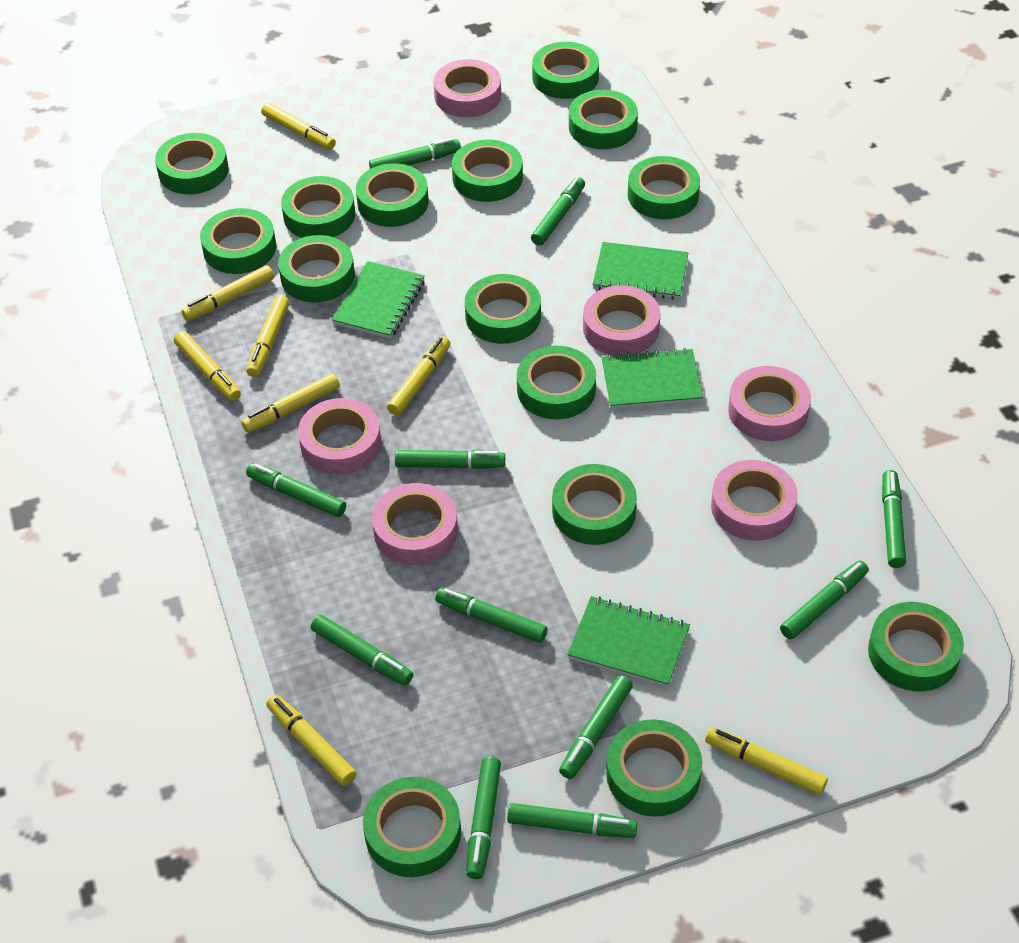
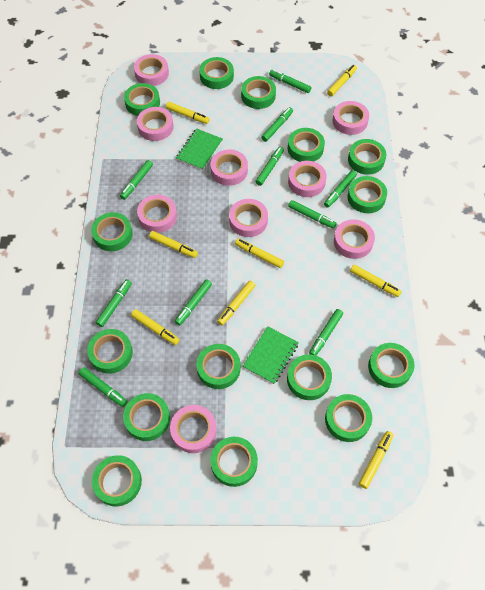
green marker: 11 -> 10
green notebook: 4 -> 2
pink tape: 6 -> 9

